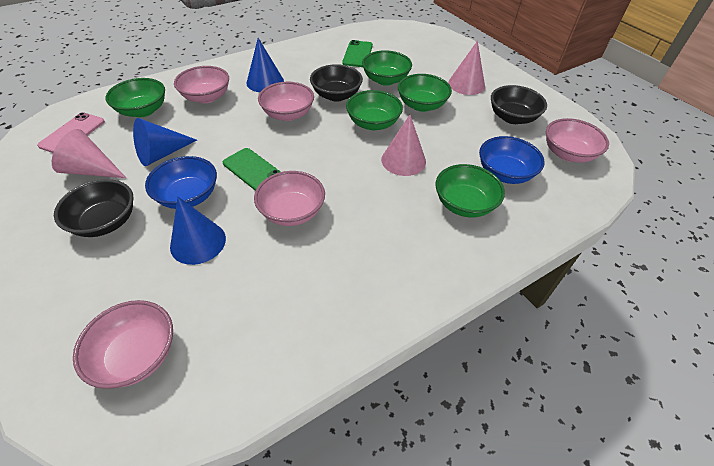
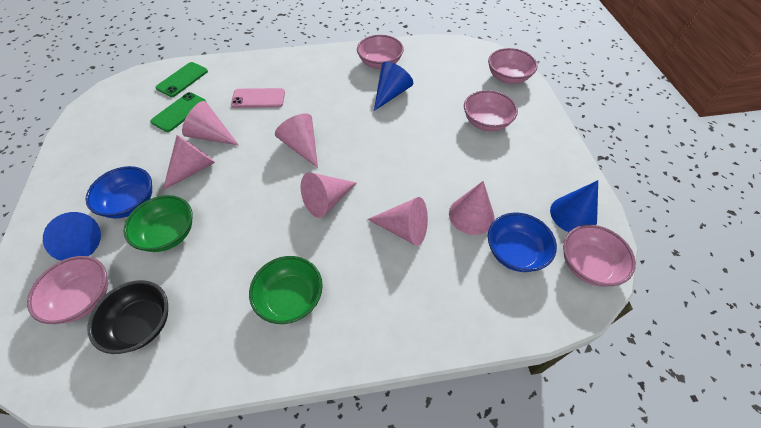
black bowl: 3 -> 1
green bowl: 5 -> 2
pink cone: 3 -> 6

